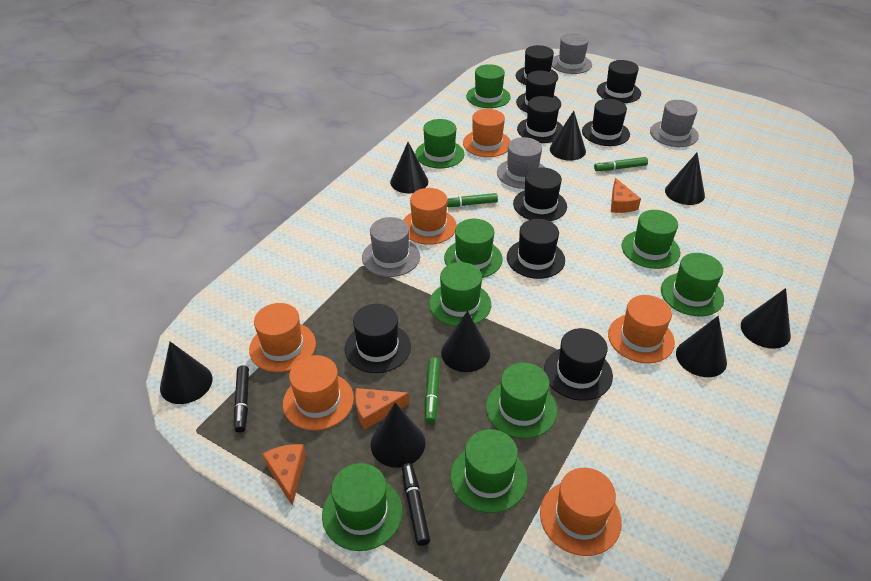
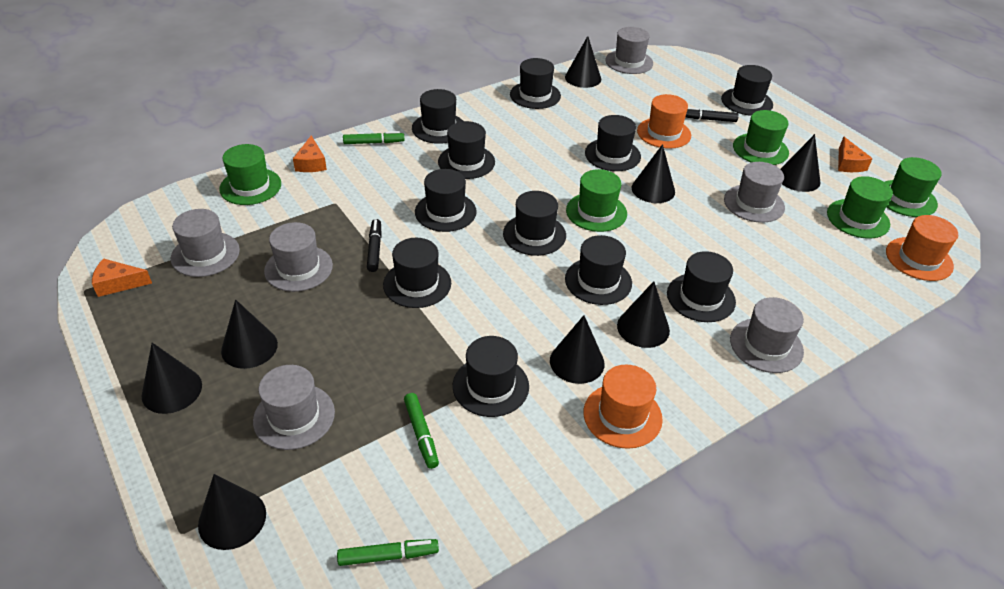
black hat: 9 -> 11
green hat: 9 -> 5
grey hat: 4 -> 6
orange hat: 6 -> 3

